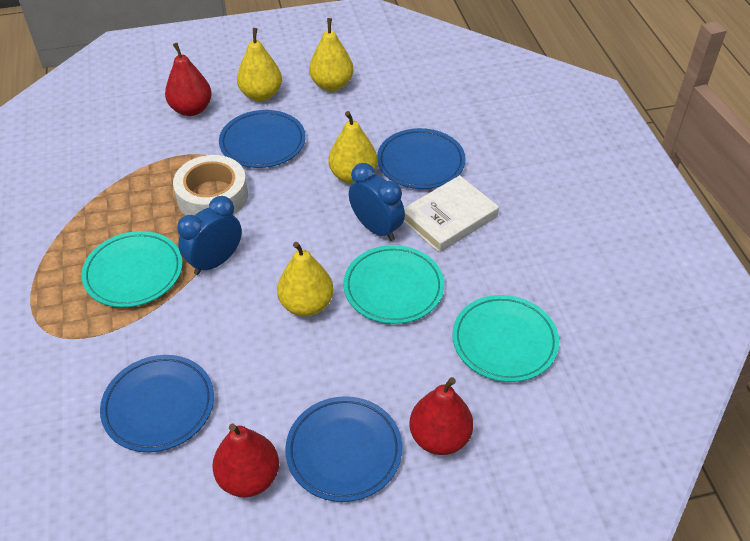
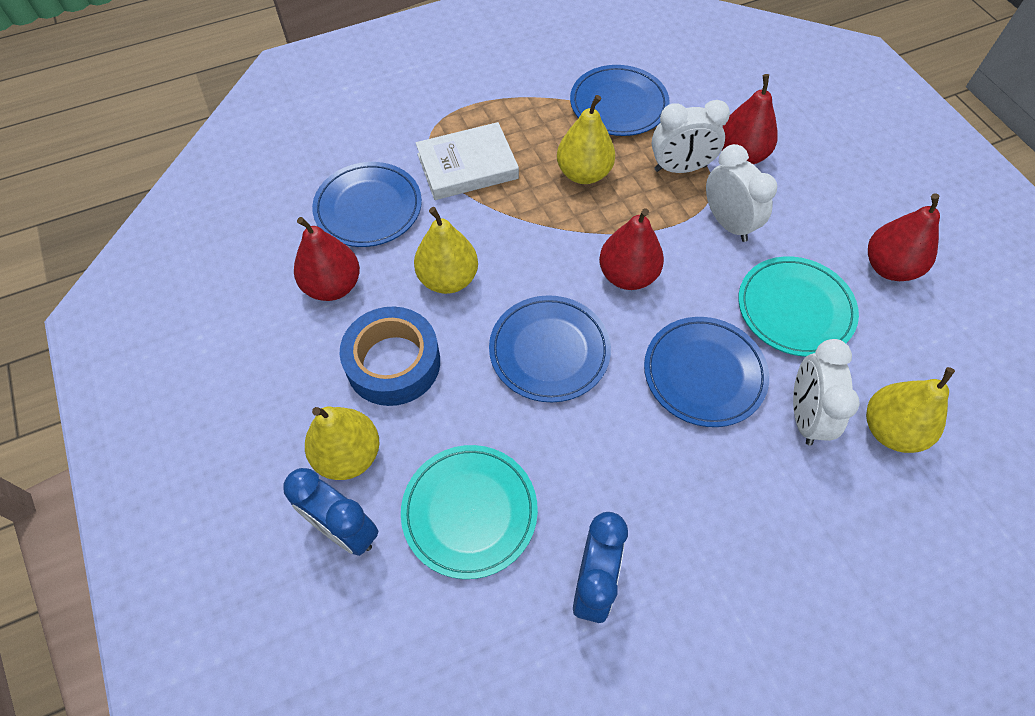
blue tape: 0 -> 1
red pear: 3 -> 4
turquoise plate: 3 -> 2
white clock: 0 -> 3
white tape: 1 -> 0

